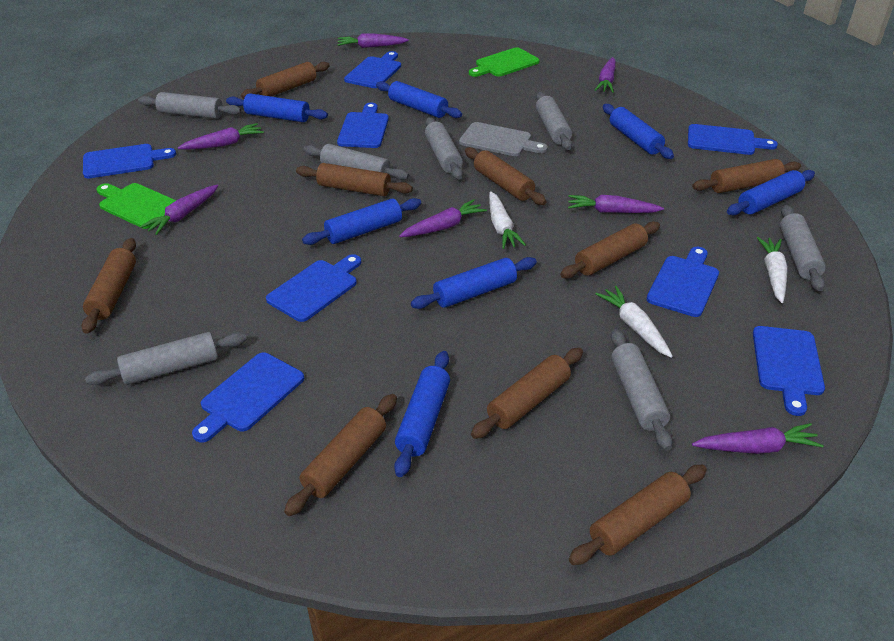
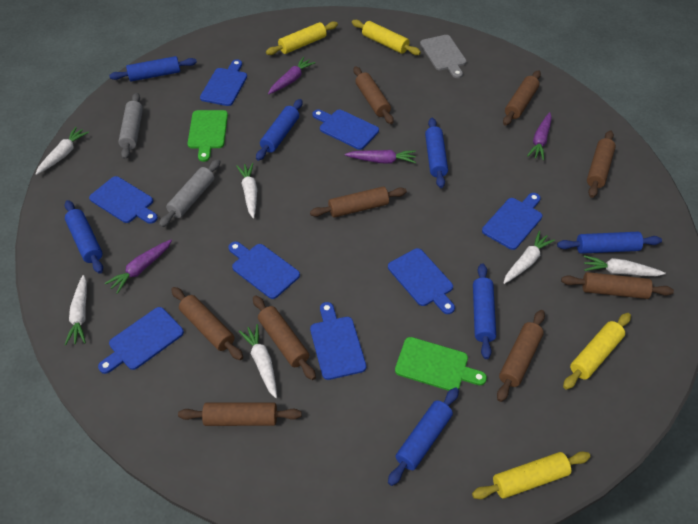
grey rolling pin: 7 -> 2
purple carrot: 7 -> 4
white carrot: 3 -> 6
yellow rolling pin: 0 -> 4

